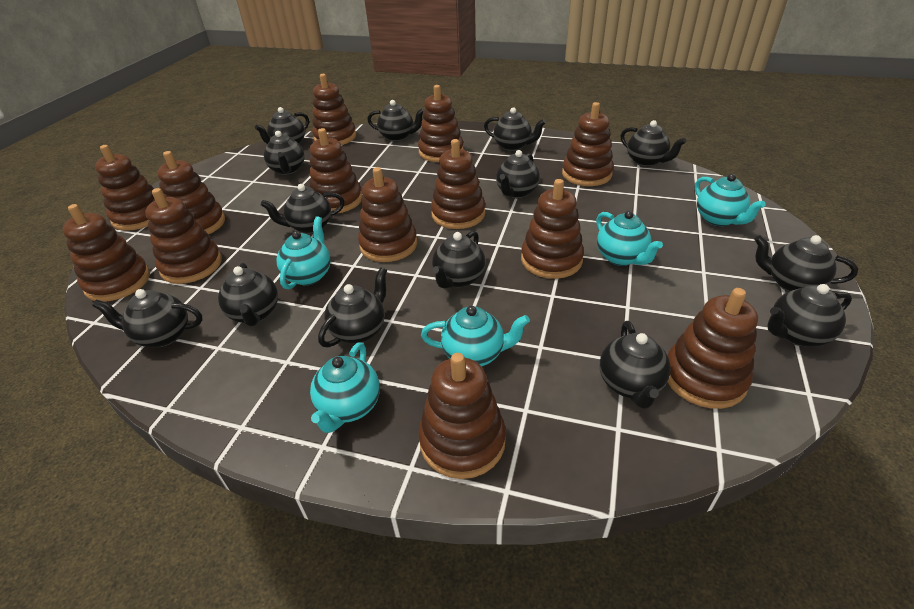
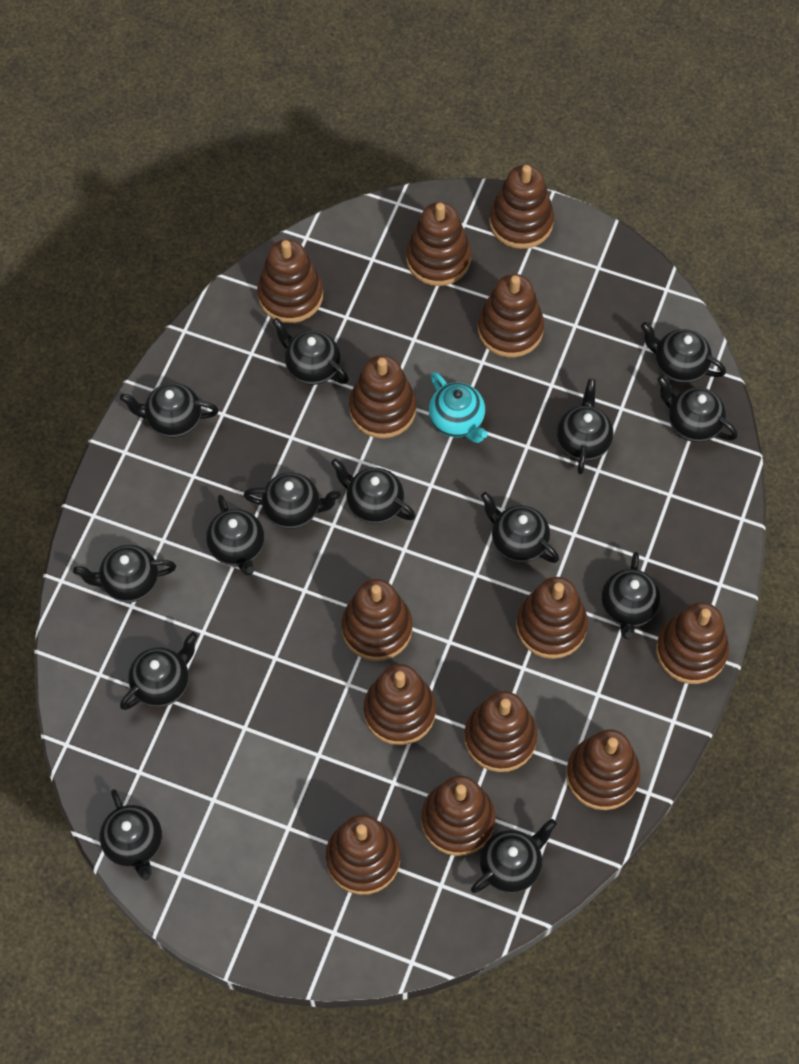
turquoise teapot: 5 -> 1

